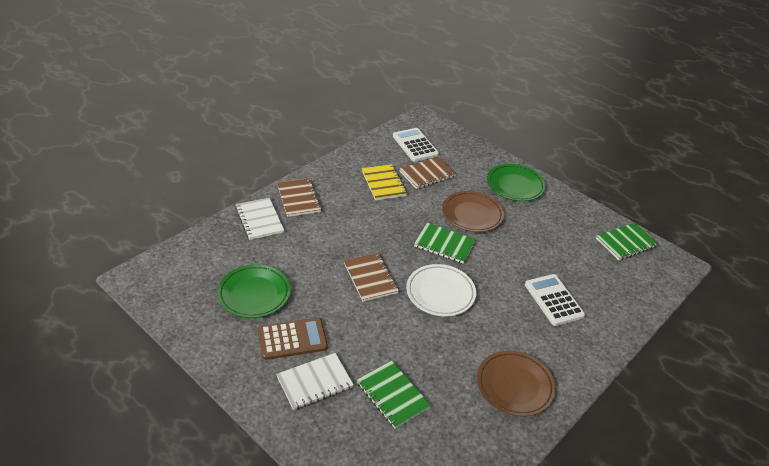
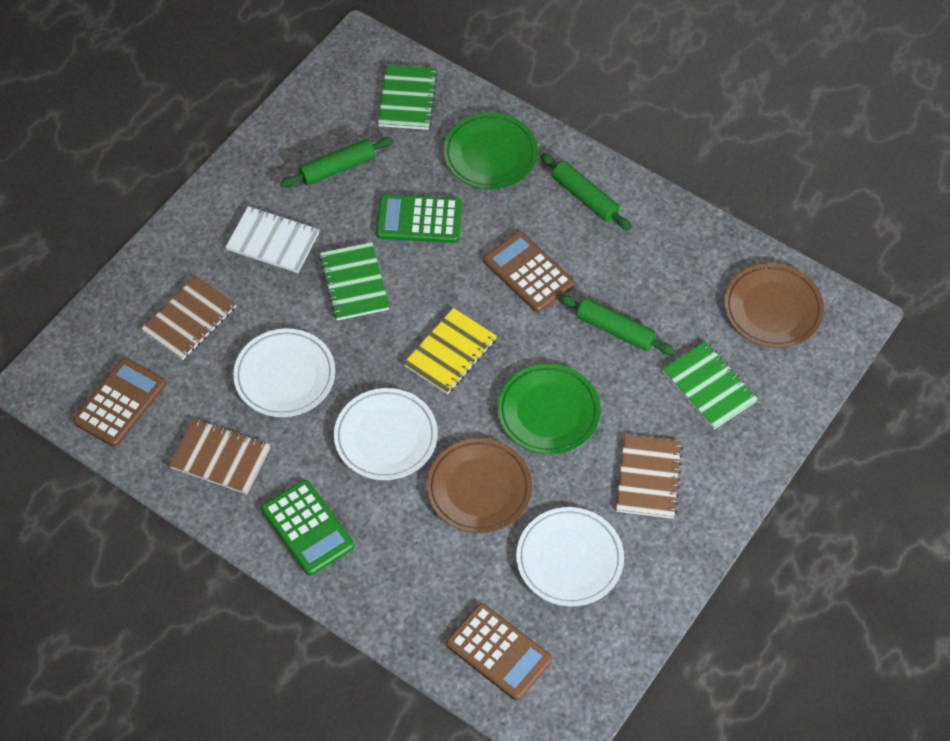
brown calculator: 1 -> 3
green calculator: 0 -> 2
green rolling pin: 0 -> 3
white calculator: 2 -> 0
white notebook: 2 -> 1
white plate: 1 -> 3

